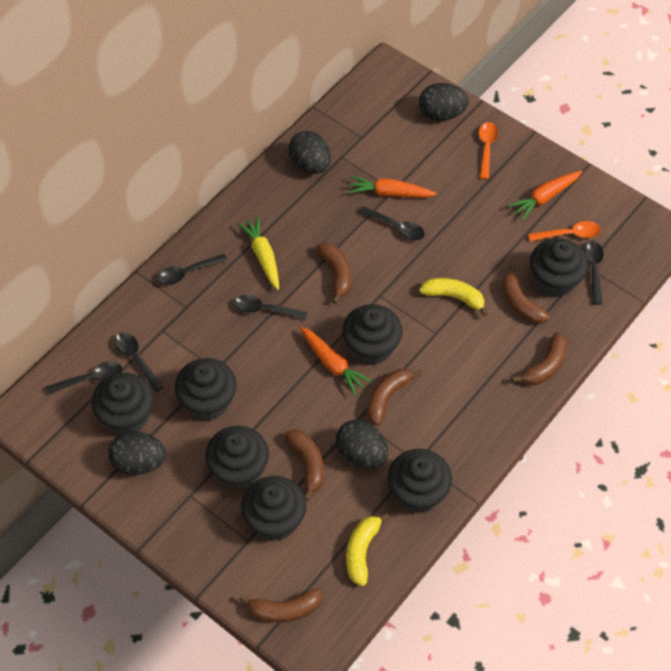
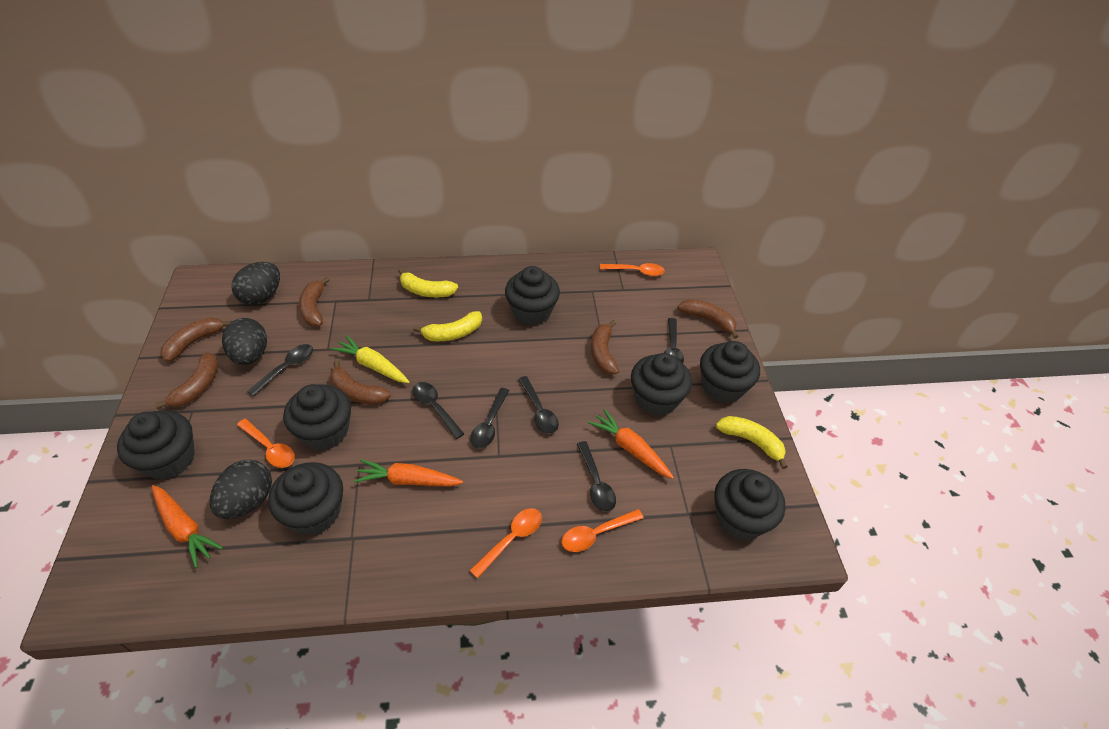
black egg: 4 -> 3
orange spoon: 2 -> 4
yellow banana: 2 -> 3

